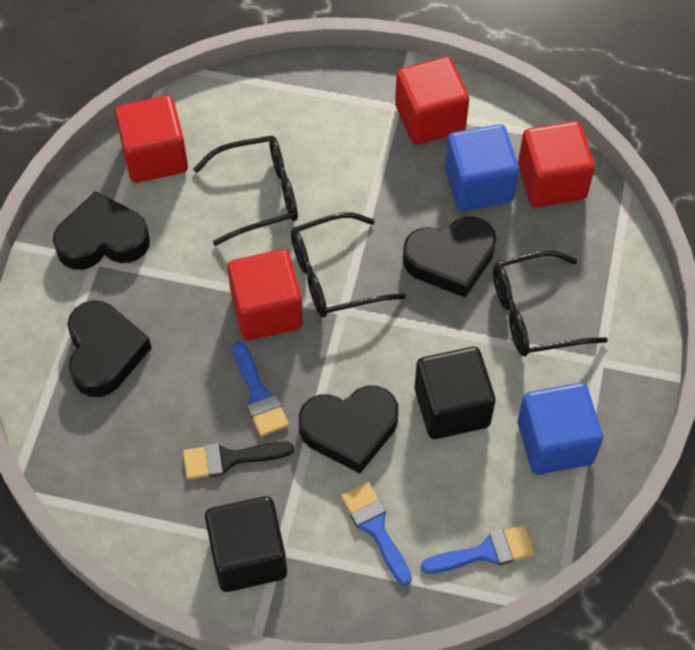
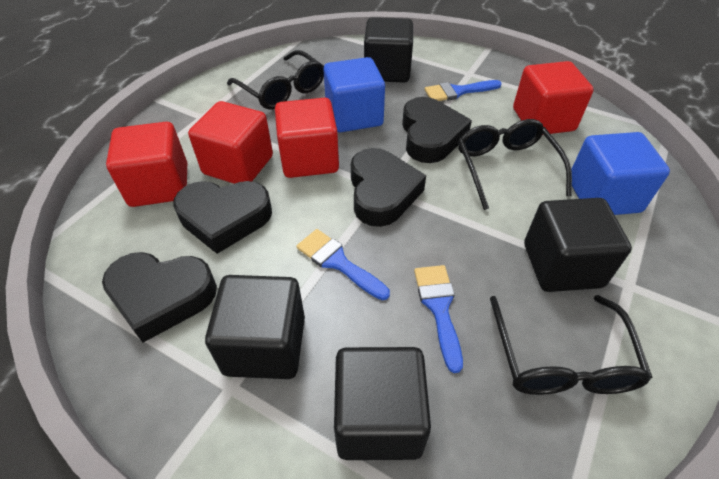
black brush: 1 -> 0
black cube: 2 -> 4

